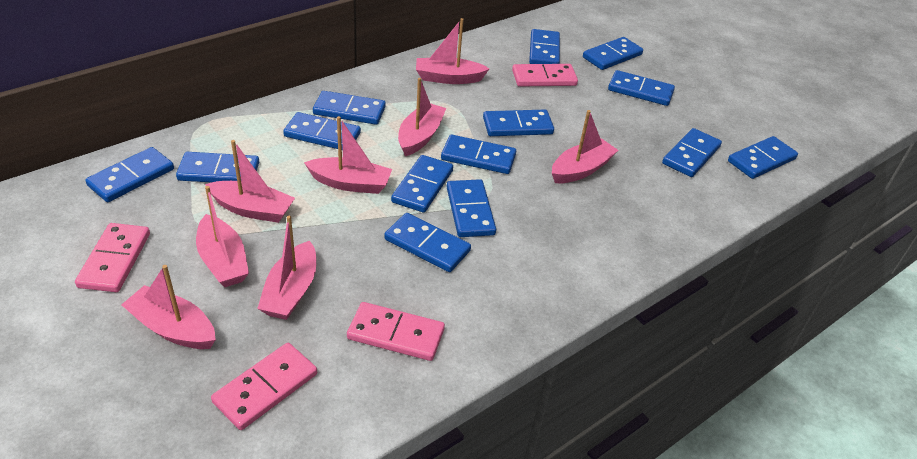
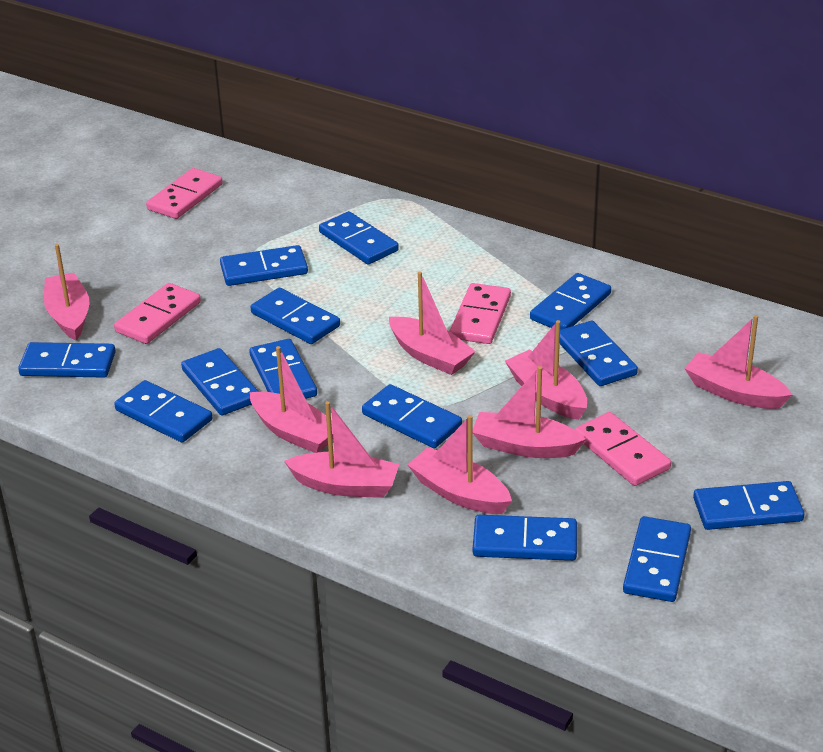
blue domino: 14 -> 13

